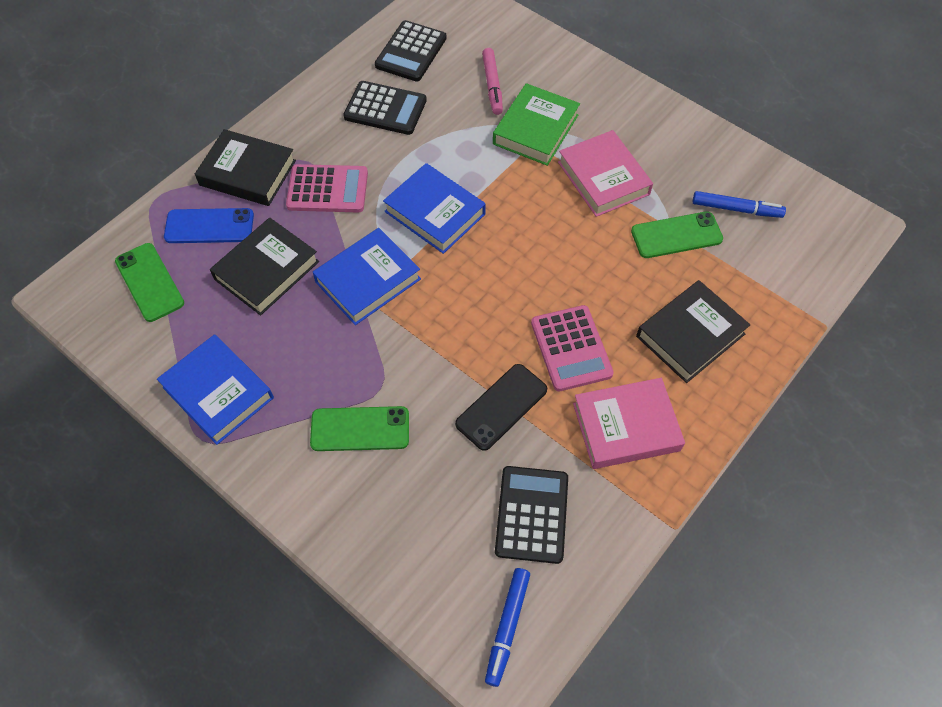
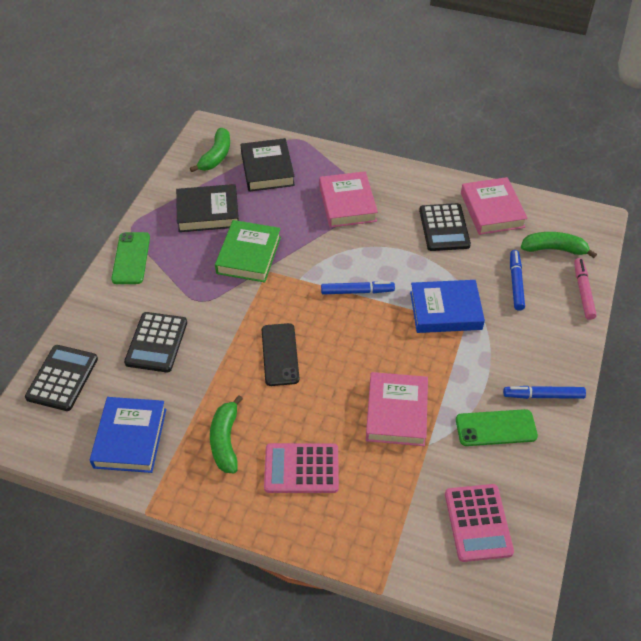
black book: 3 -> 2
blue book: 3 -> 2
blue marker: 2 -> 3
blue phone: 1 -> 0
green banana: 0 -> 3
green phone: 3 -> 2
pink book: 2 -> 3

